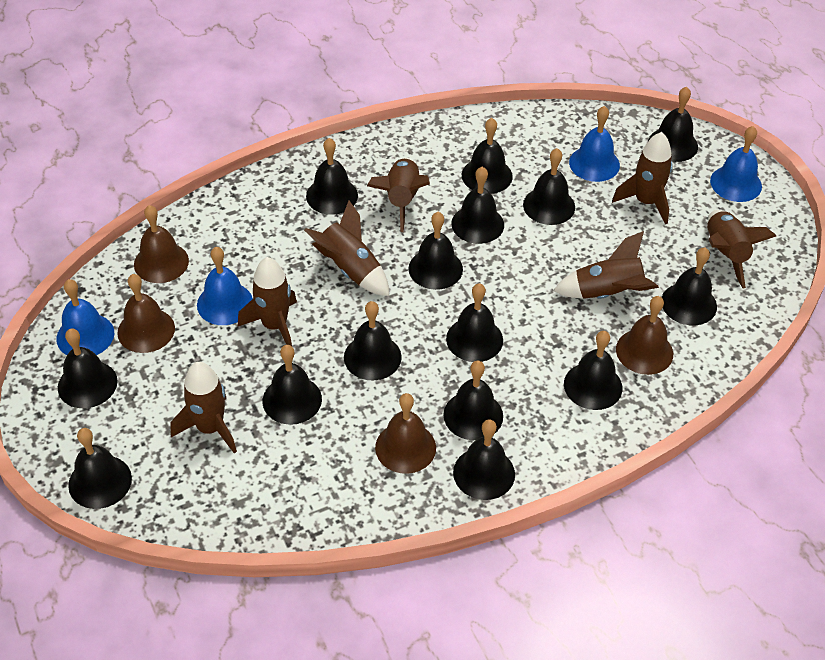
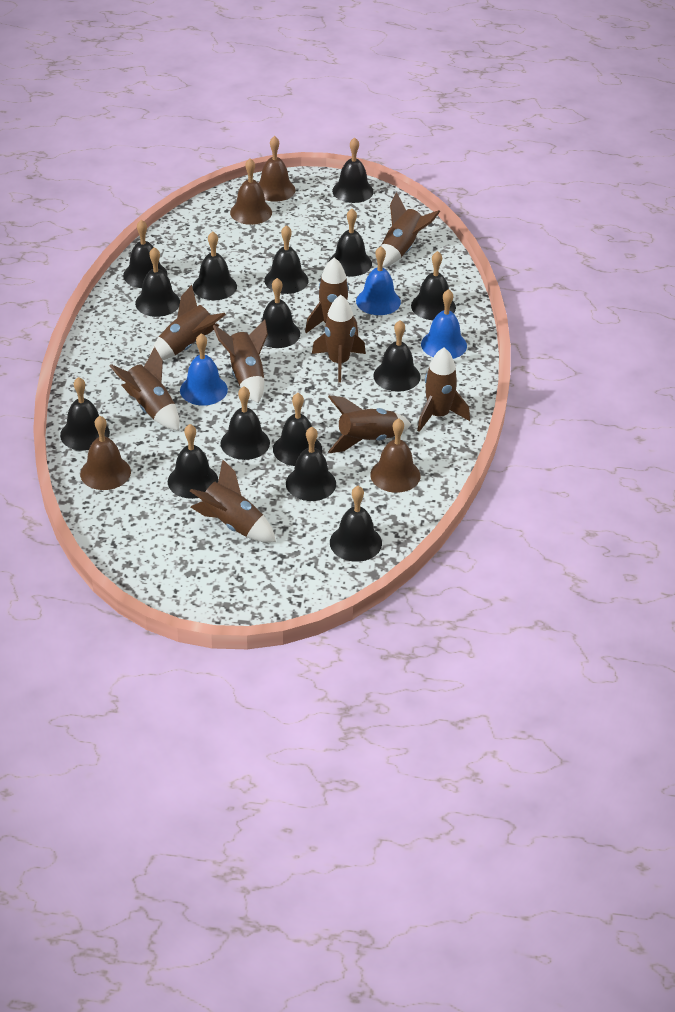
blue bell: 4 -> 3
brown rocket: 7 -> 9

